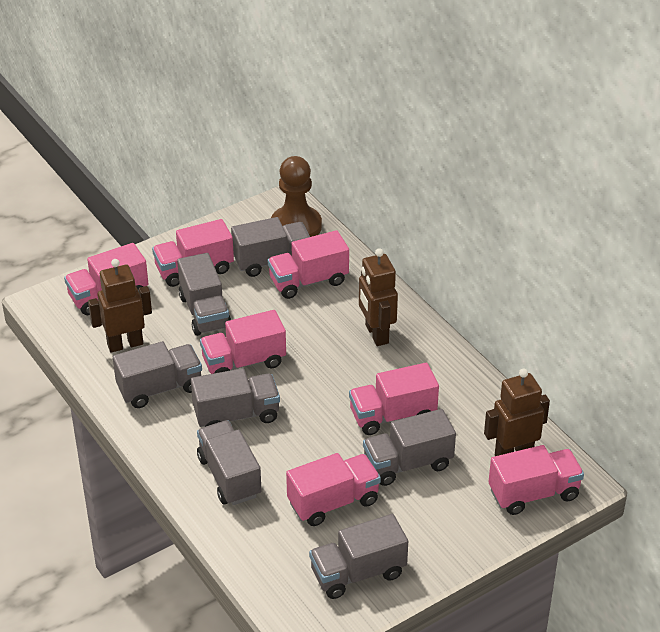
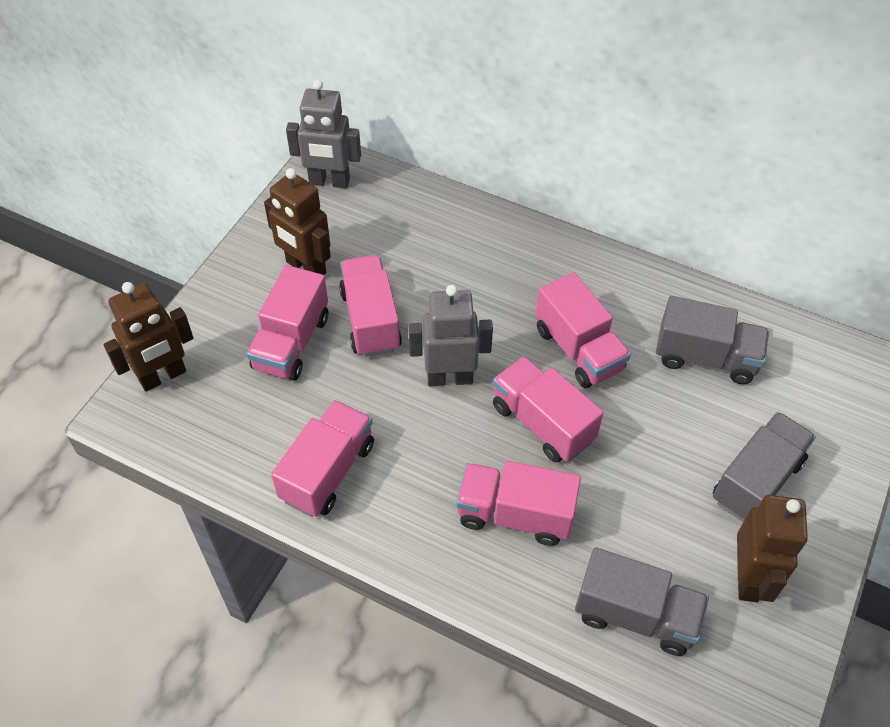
brown pawn: 1 -> 0
grey robot: 0 -> 2
grey truck: 7 -> 3
pink truck: 7 -> 6

